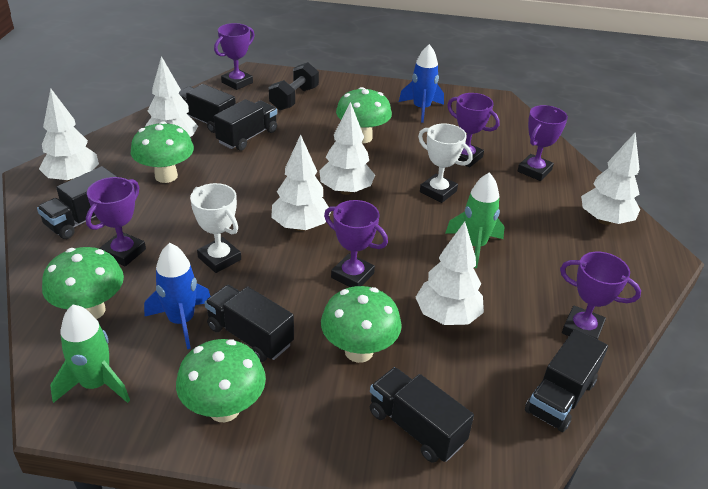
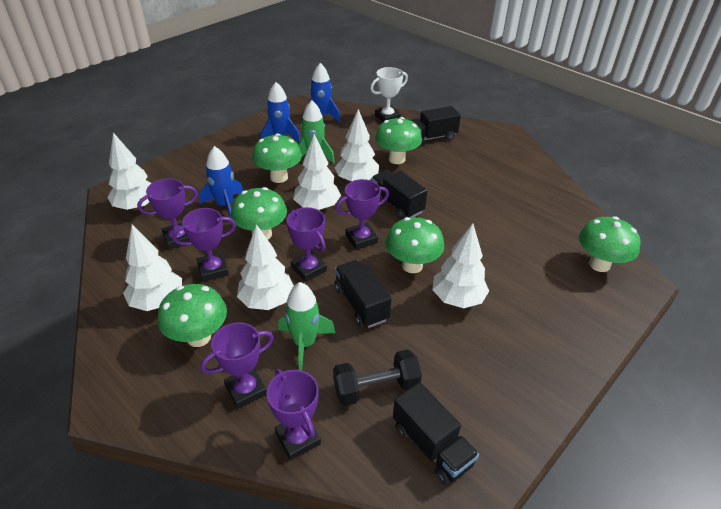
black truck: 6 -> 4
blue rocket: 2 -> 3
green mushroom: 5 -> 6
white trophy: 2 -> 1

